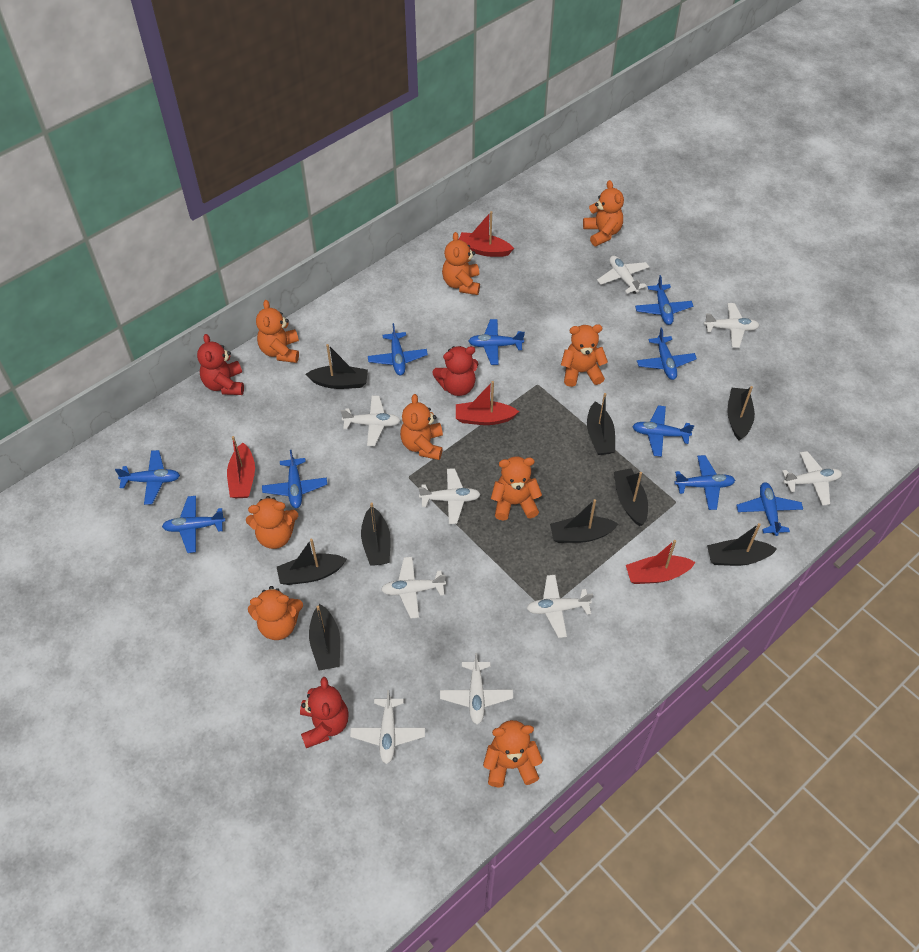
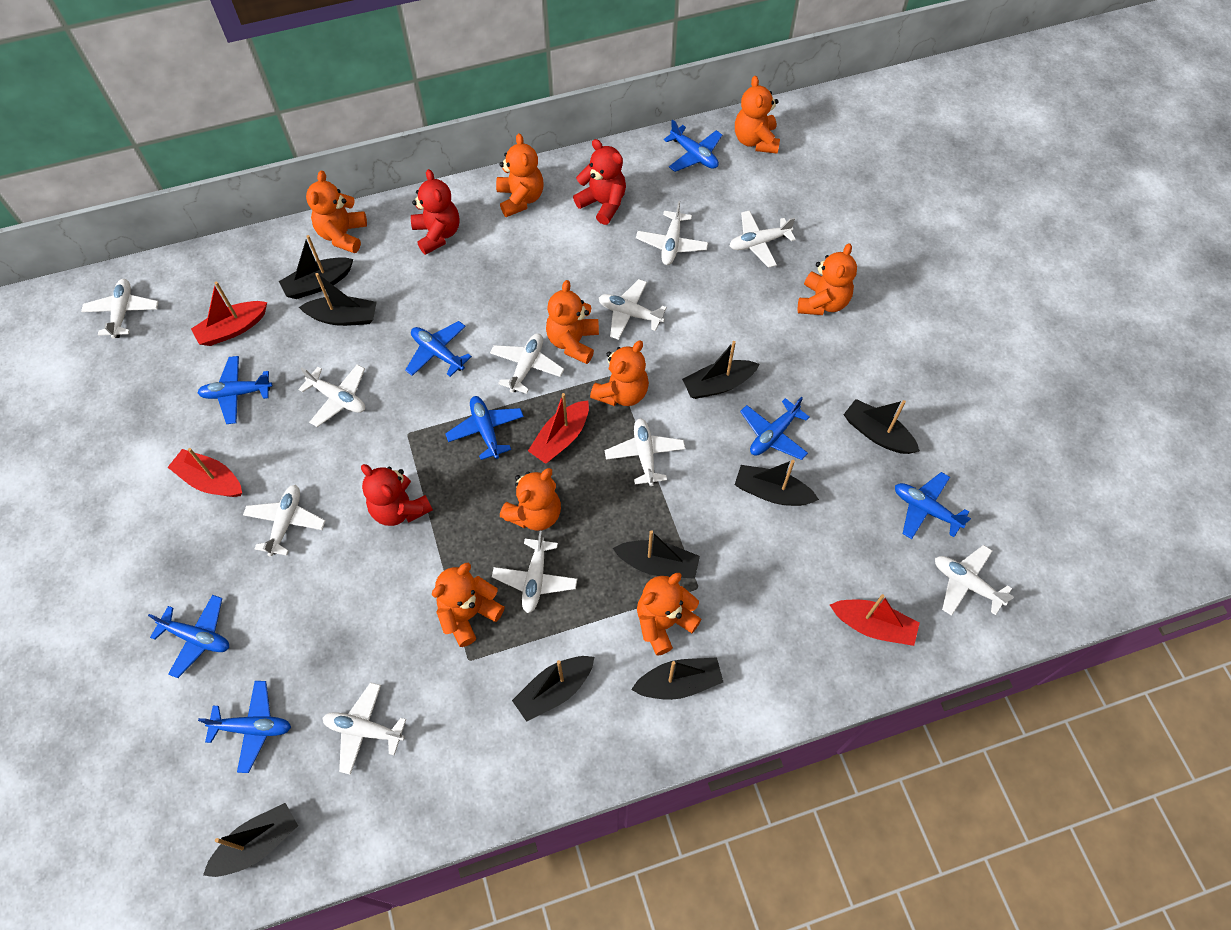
blue plane: 10 -> 8
white plane: 9 -> 11

